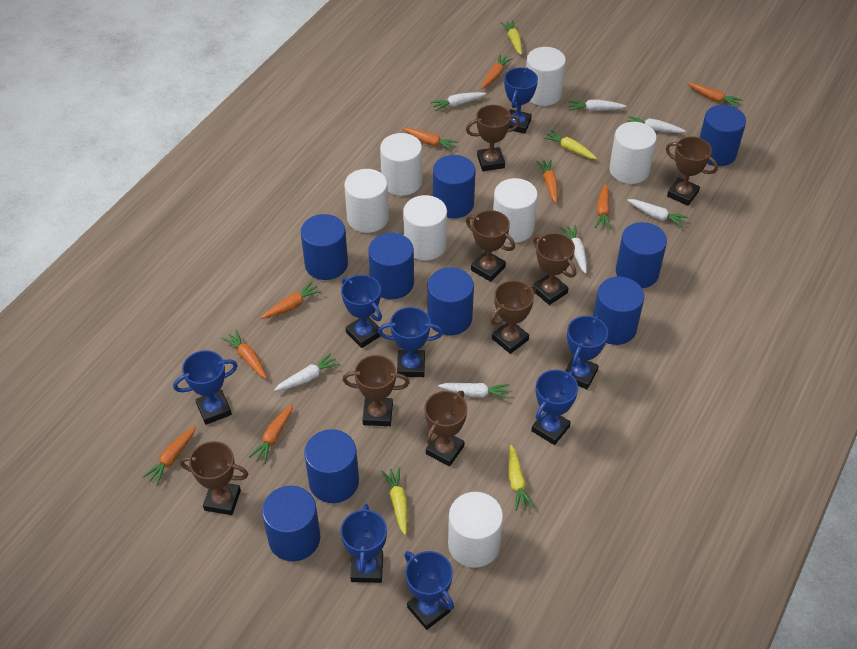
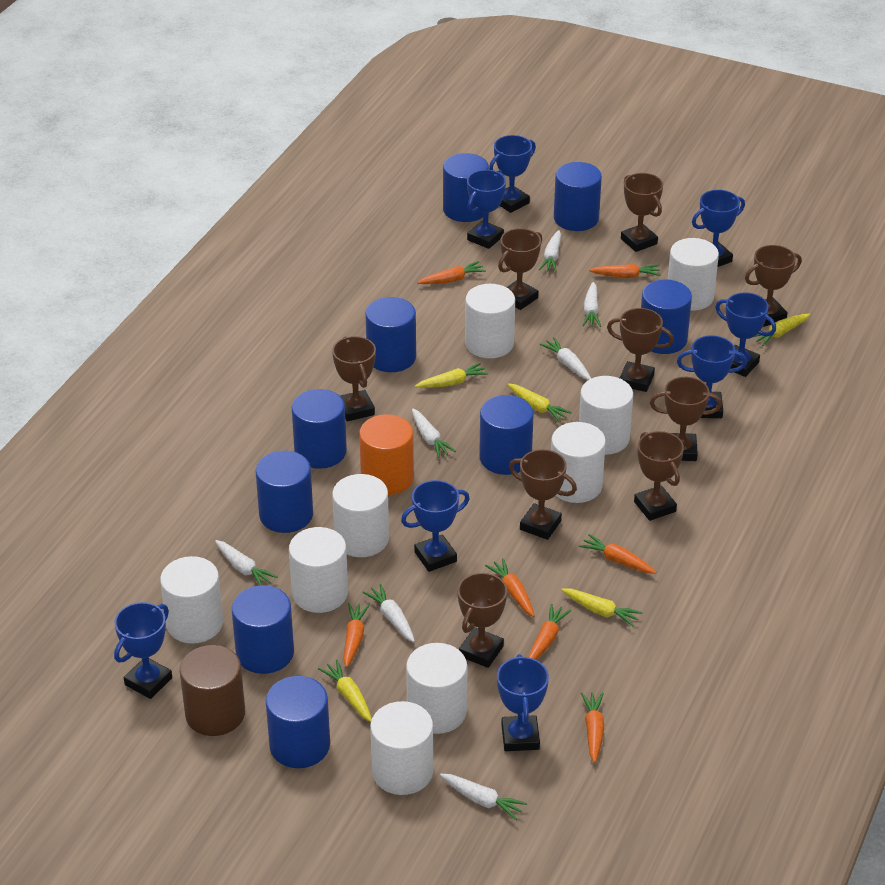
brown cylinder: 0 -> 1
brown trophy: 8 -> 9
orange carrot: 9 -> 7
orange cylinder: 0 -> 1
white cylinder: 7 -> 9
yellow carrot: 4 -> 5

